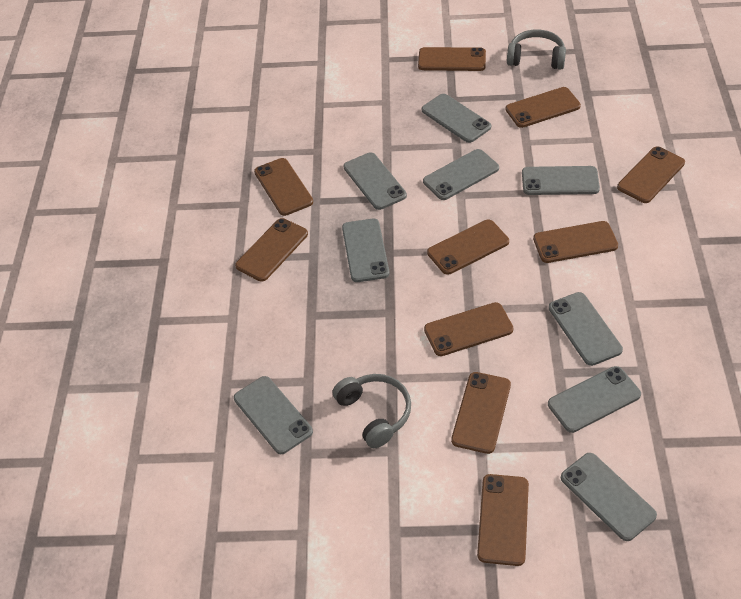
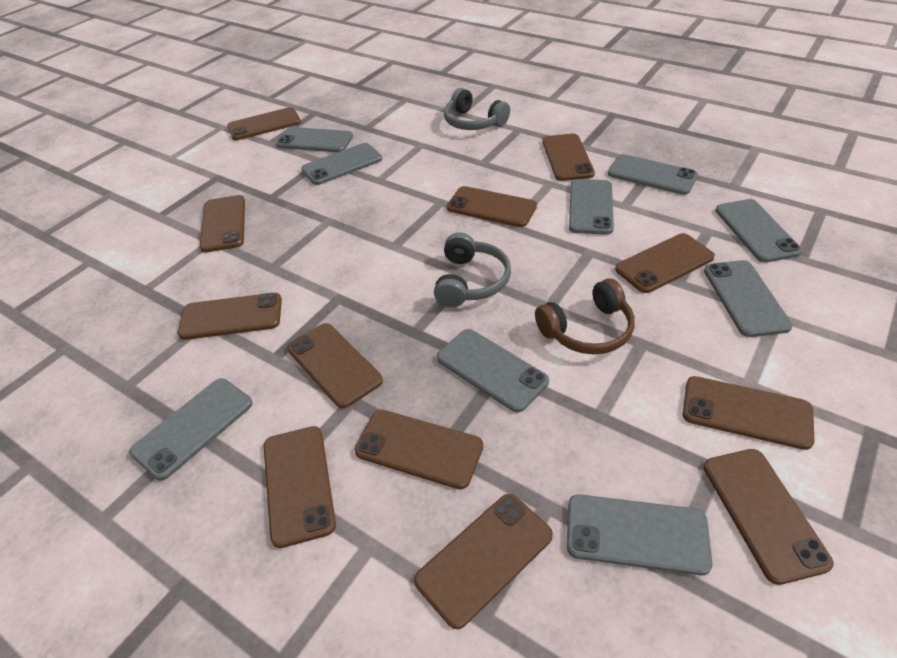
brown headphones: 0 -> 1
brown phone: 10 -> 12

